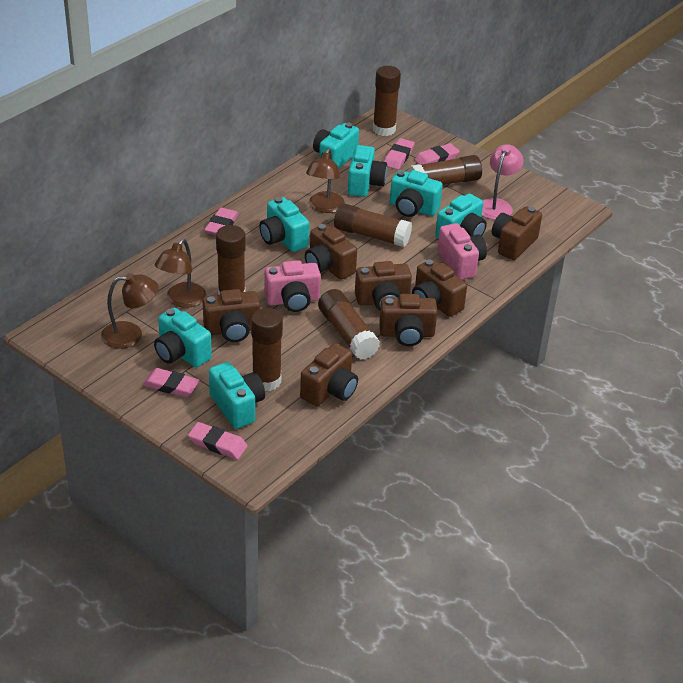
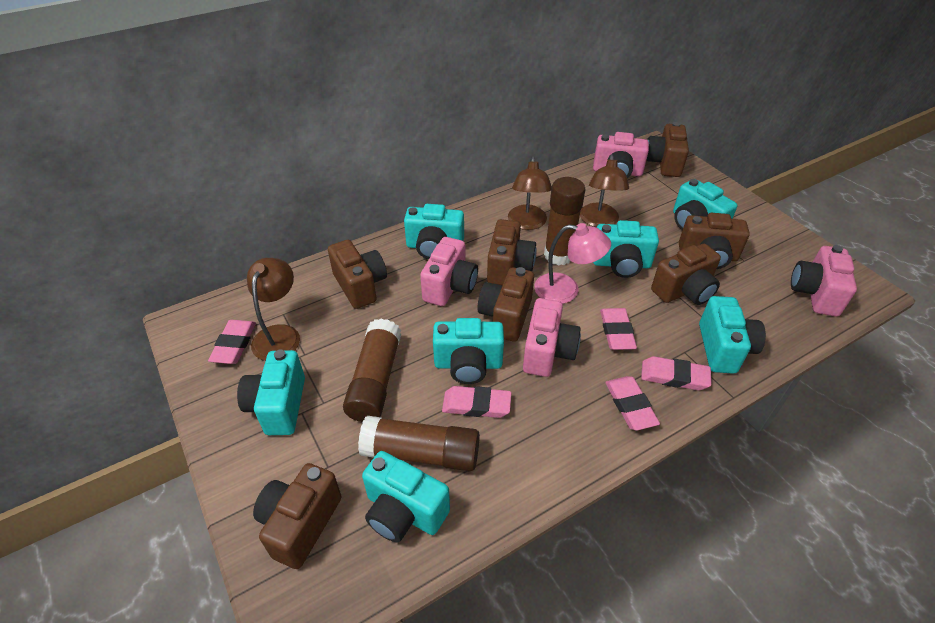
brown glue stick: 6 -> 3
pink camera: 2 -> 4

